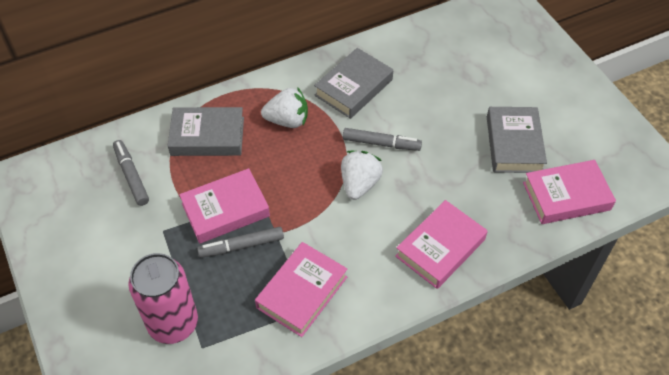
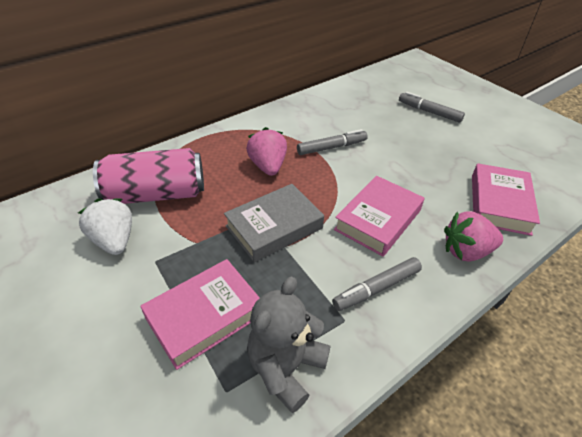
grey book: 3 -> 1
grey teddy bear: 0 -> 1
pink book: 4 -> 3
pink strawberry: 0 -> 2
white strawberry: 2 -> 1

